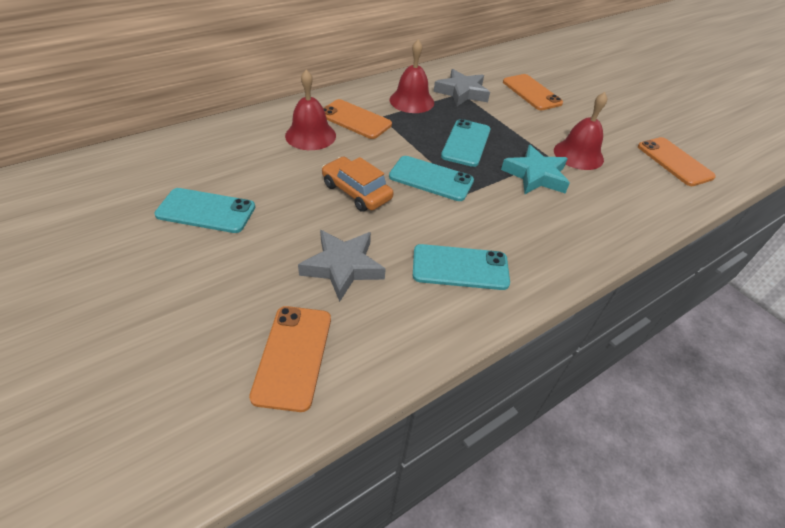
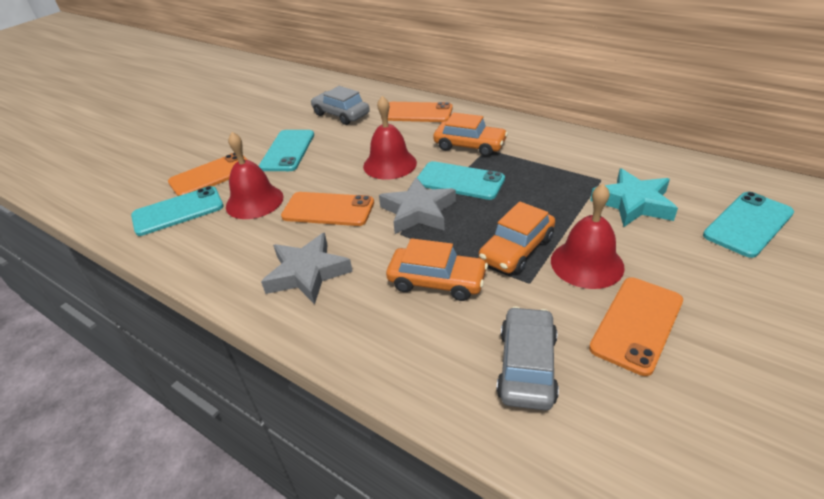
grey car: 0 -> 2
orange car: 1 -> 3

